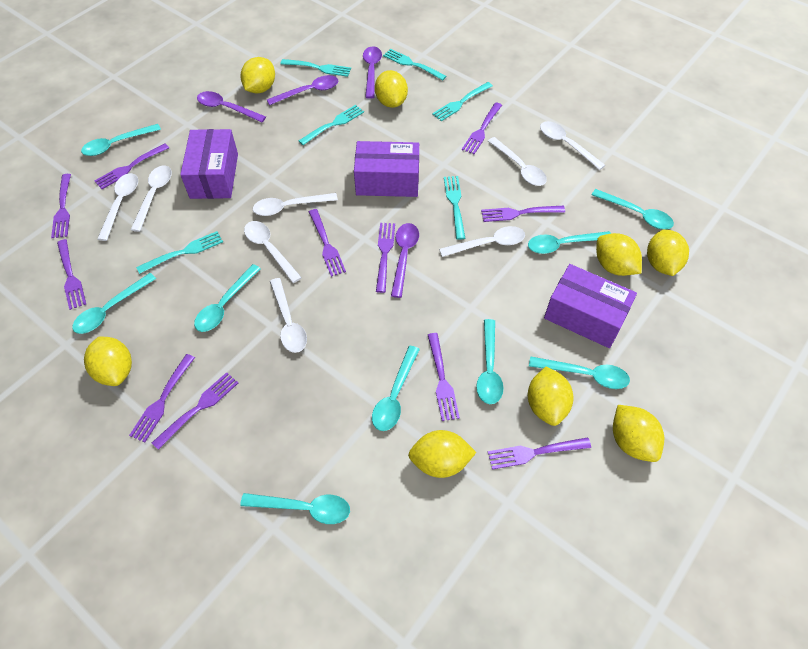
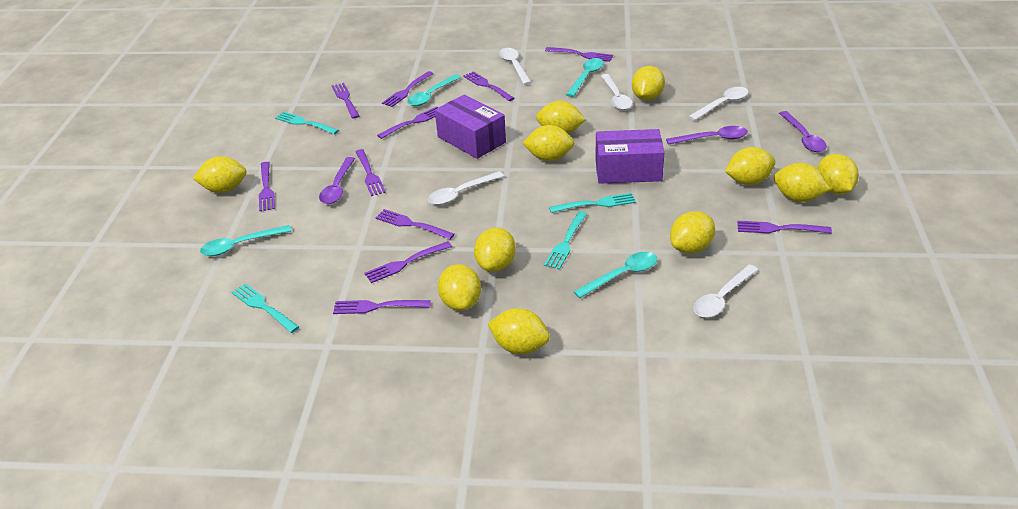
purple box: 3 -> 2
purple spoon: 4 -> 3
turquoise fork: 6 -> 4
turquoise spoon: 9 -> 4
white spoon: 8 -> 5
yellow lemon: 8 -> 11

